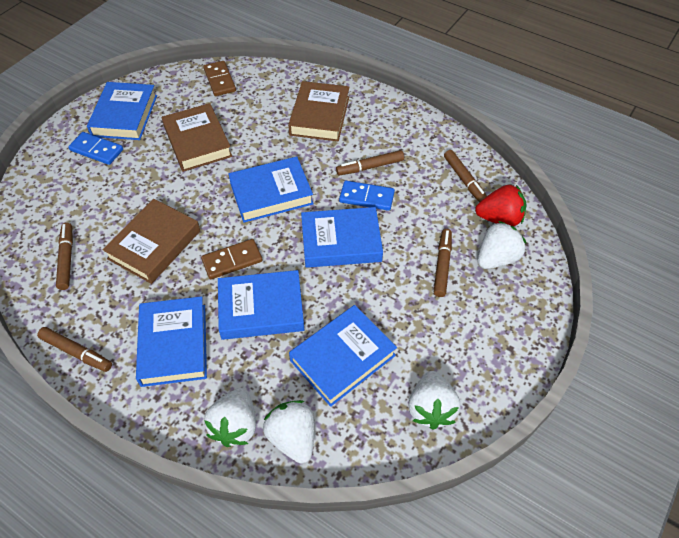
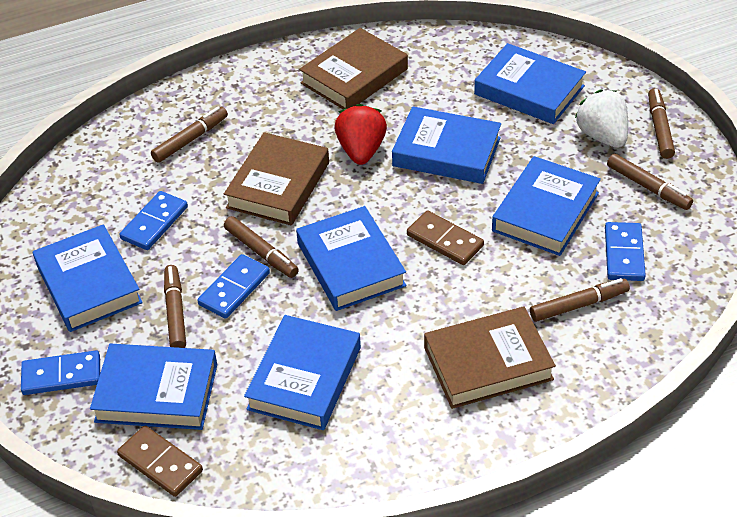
blue book: 6 -> 7
blue domino: 2 -> 4
brown marker: 5 -> 6
white strawberry: 4 -> 1

